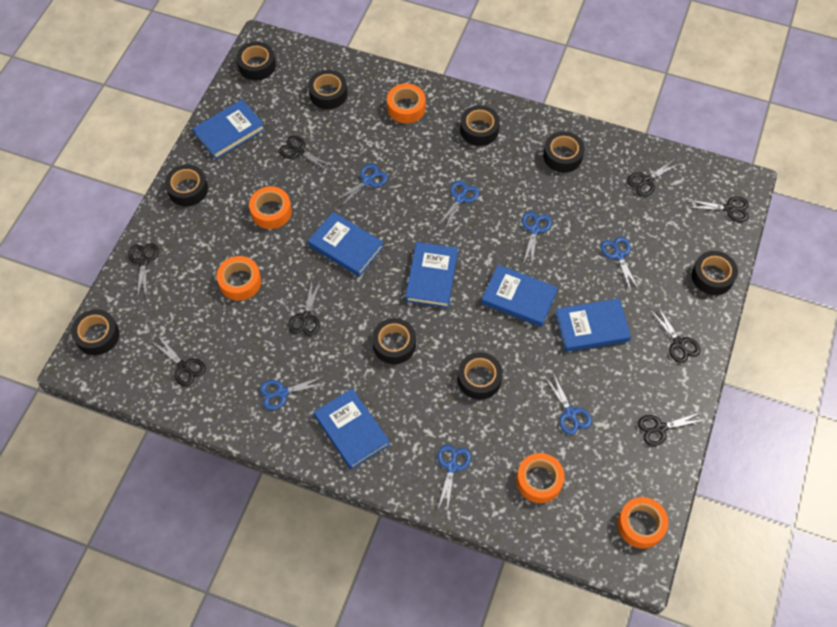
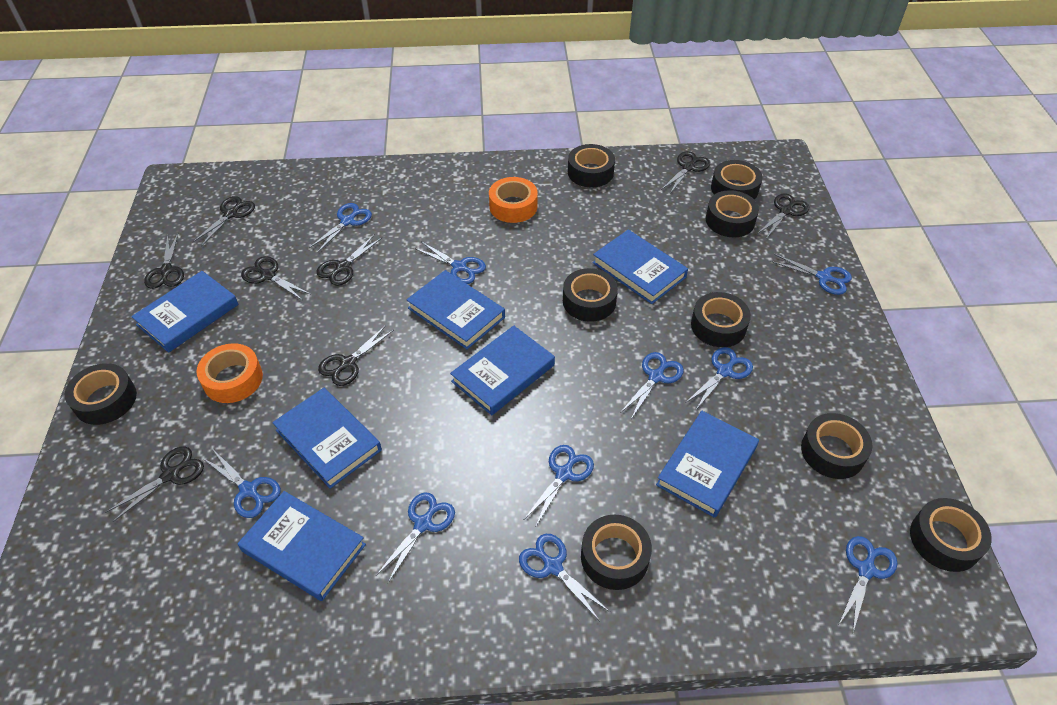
blue book: 6 -> 7
blue scissors: 7 -> 10
orange tape: 5 -> 2

